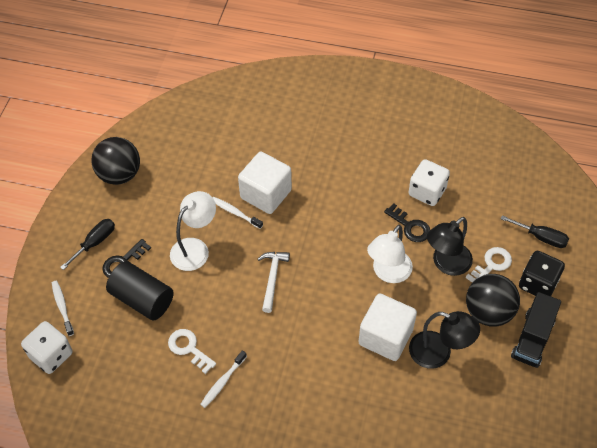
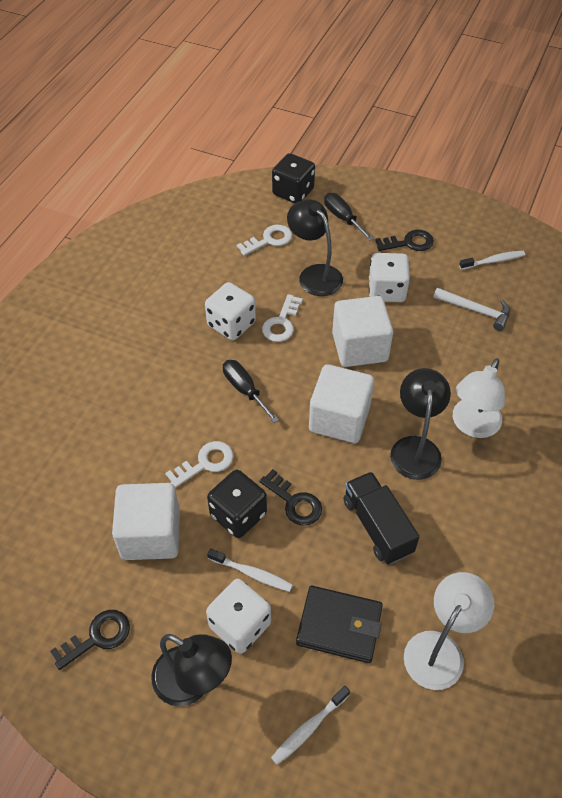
black ball: 2 -> 0
black cylinder: 1 -> 0
black dice: 1 -> 2
black key: 2 -> 3
black lamp: 2 -> 3
black wallet: 0 -> 1
white cube: 2 -> 3
white dice: 2 -> 3
white key: 2 -> 3

